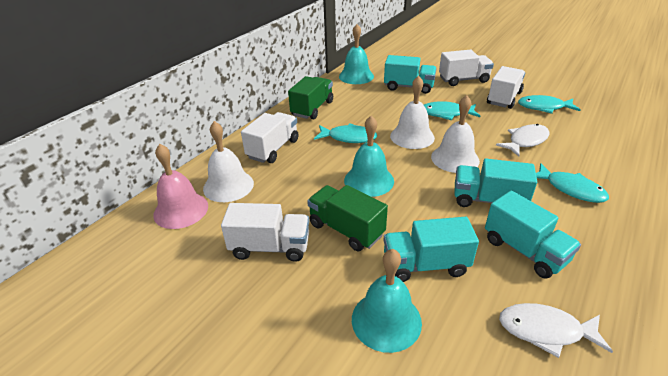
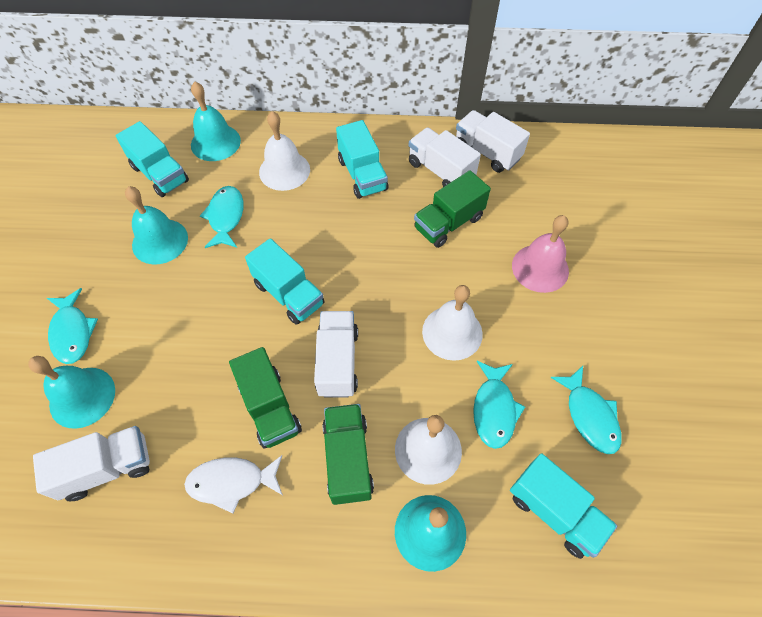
green truck: 2 -> 3
turquoise bell: 3 -> 4
white fish: 2 -> 1

